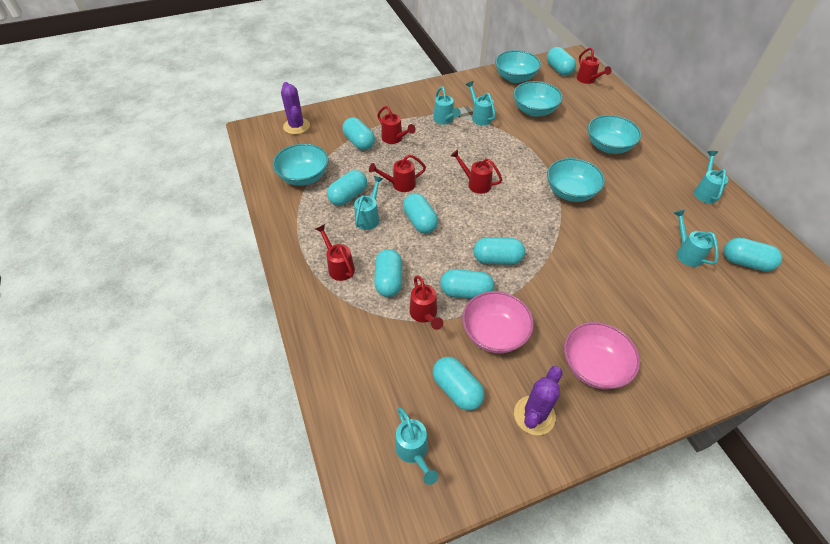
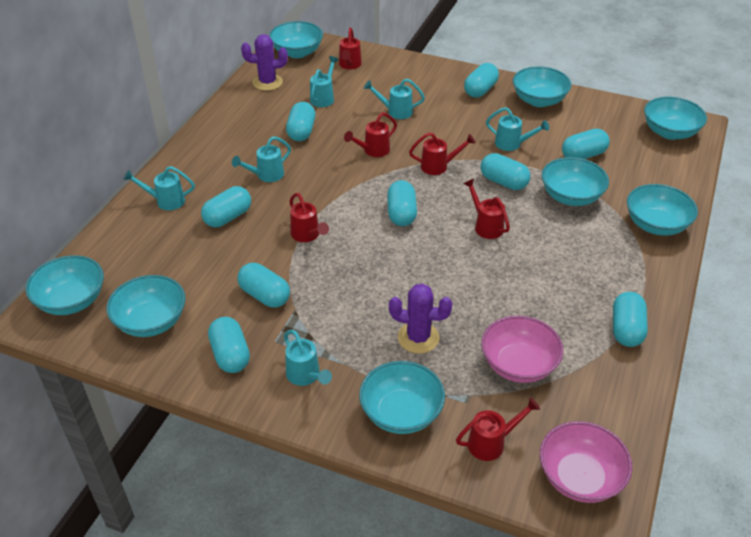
turquoise bowl: 5 -> 8

